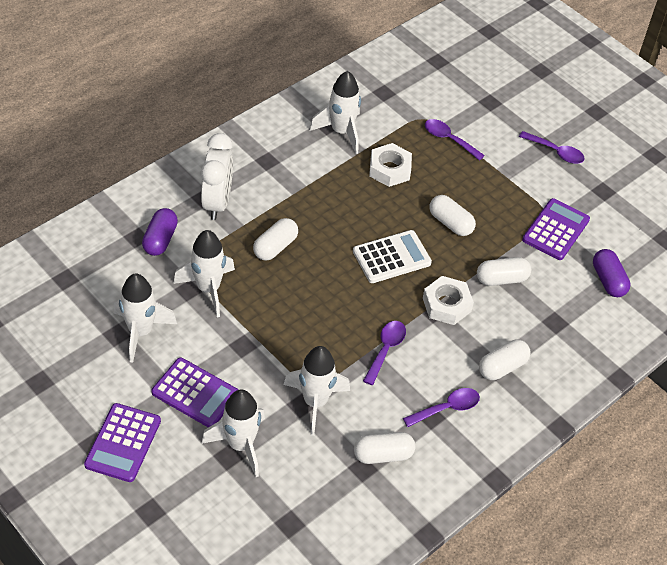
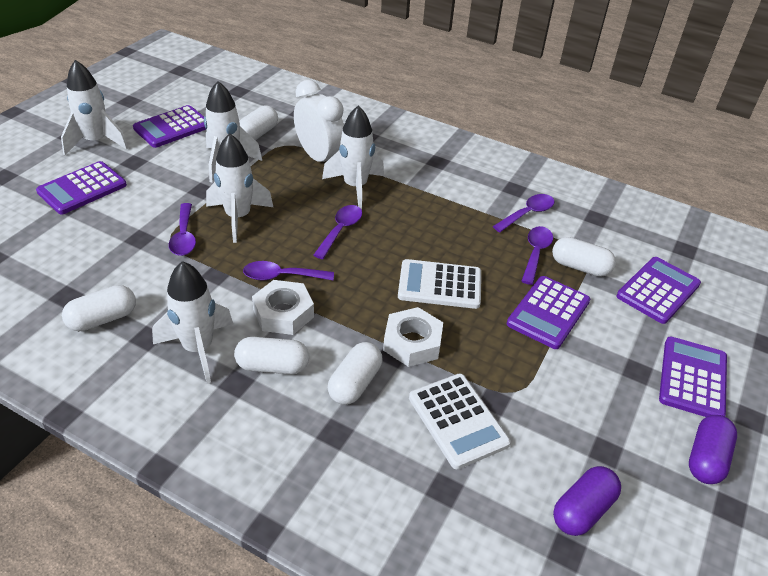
purple calculator: 3 -> 5
purple spoon: 4 -> 5
white calculator: 1 -> 2

